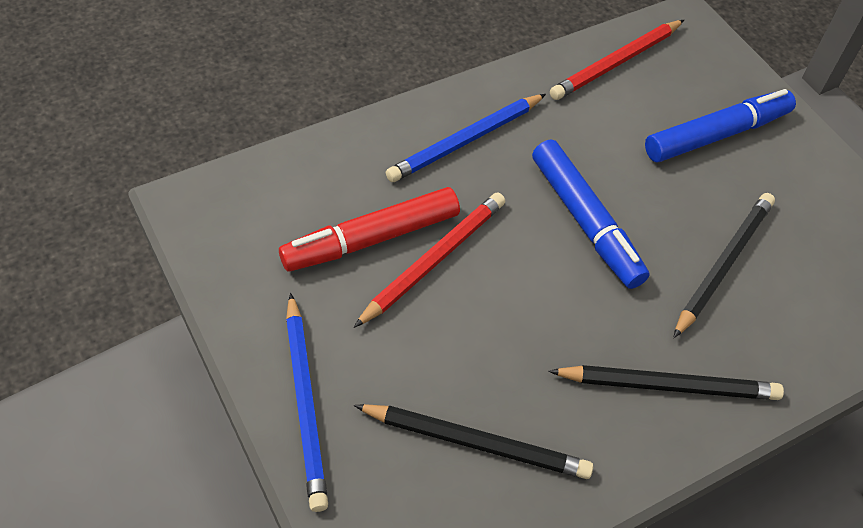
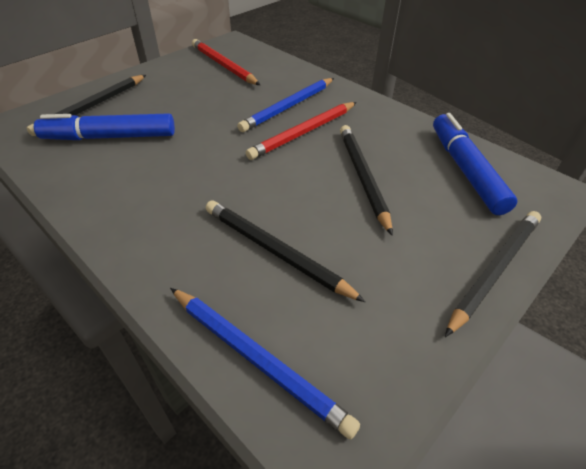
black pencil: 3 -> 4
red marker: 1 -> 0

